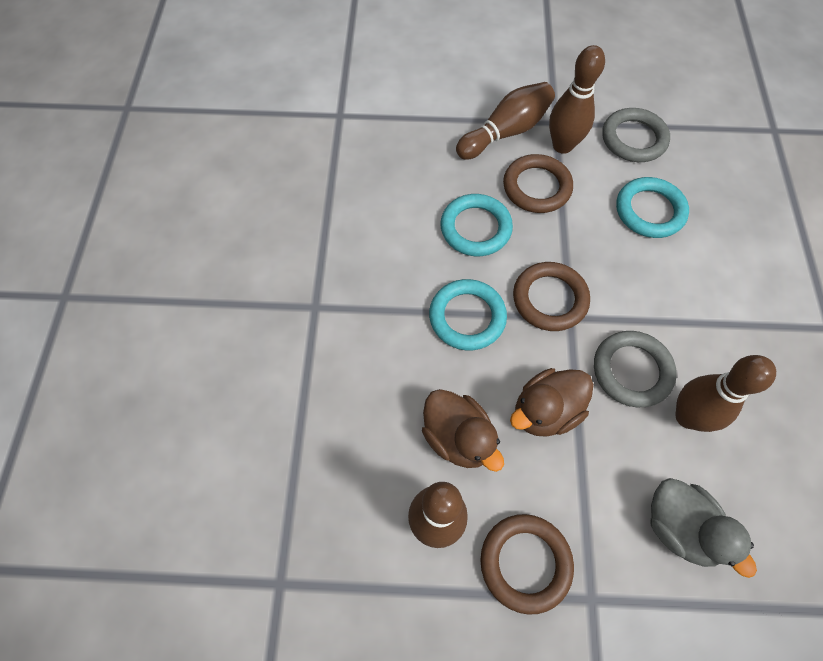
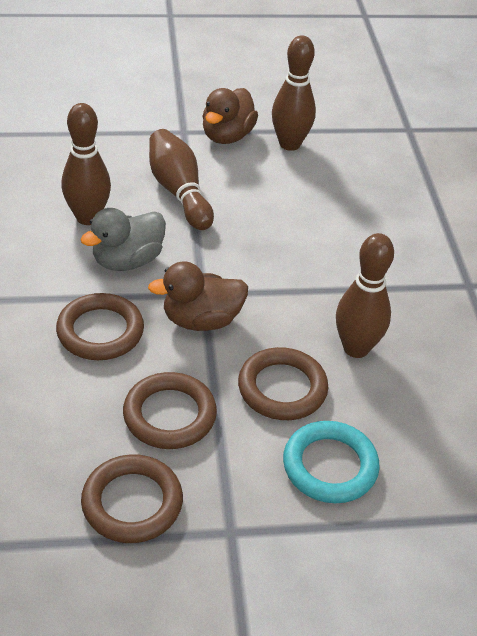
brown ring: 3 -> 4
grey ring: 2 -> 0
turquoise ring: 3 -> 1

